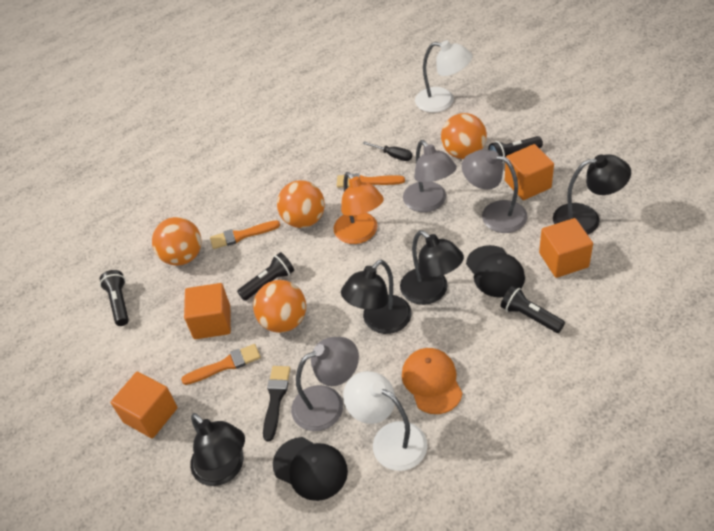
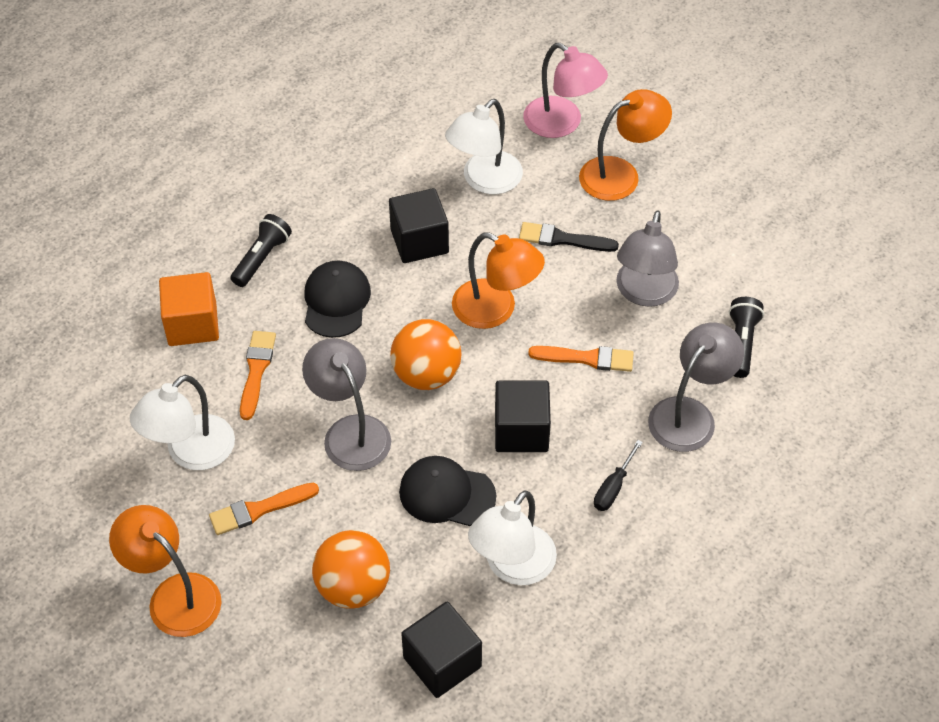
black cube: 0 -> 3
black flashlight: 4 -> 2
black lamp: 4 -> 0
orange ball: 4 -> 2
orange cap: 1 -> 0
orange cube: 4 -> 1
orange lamp: 1 -> 3
pink lamp: 0 -> 1
white lamp: 2 -> 3

